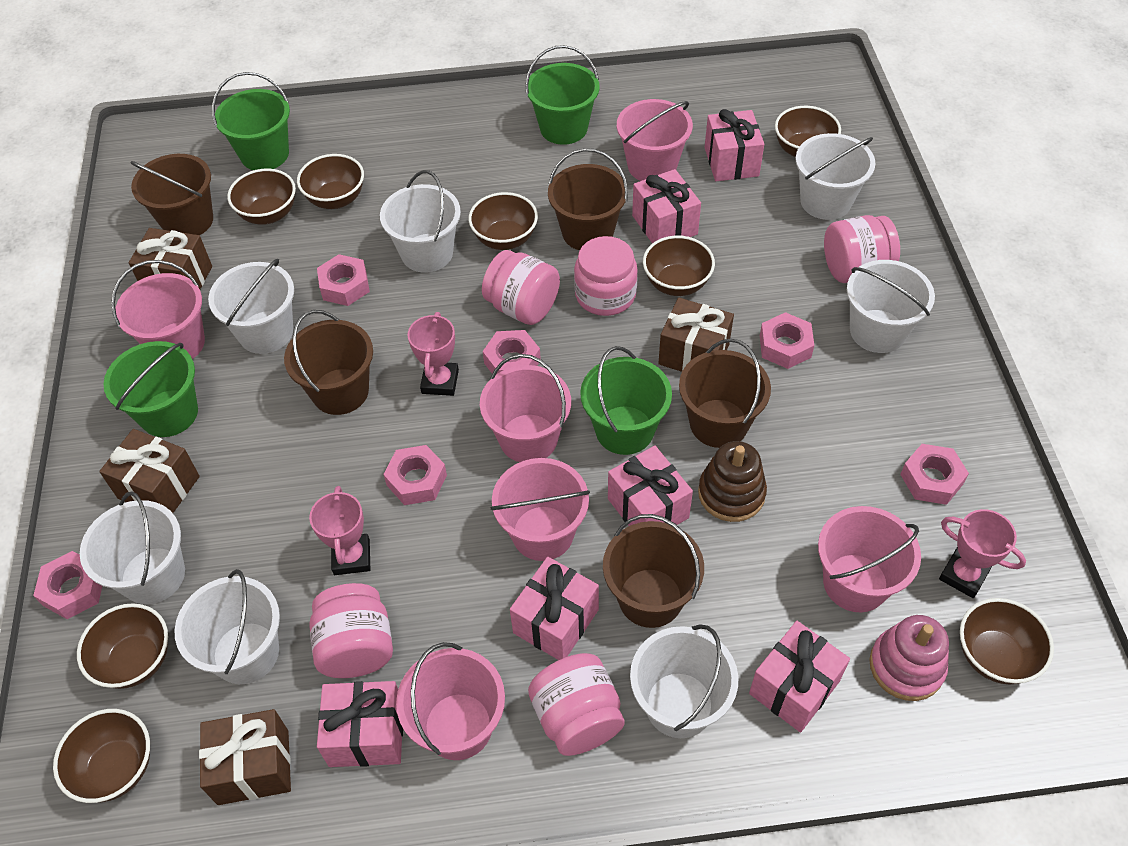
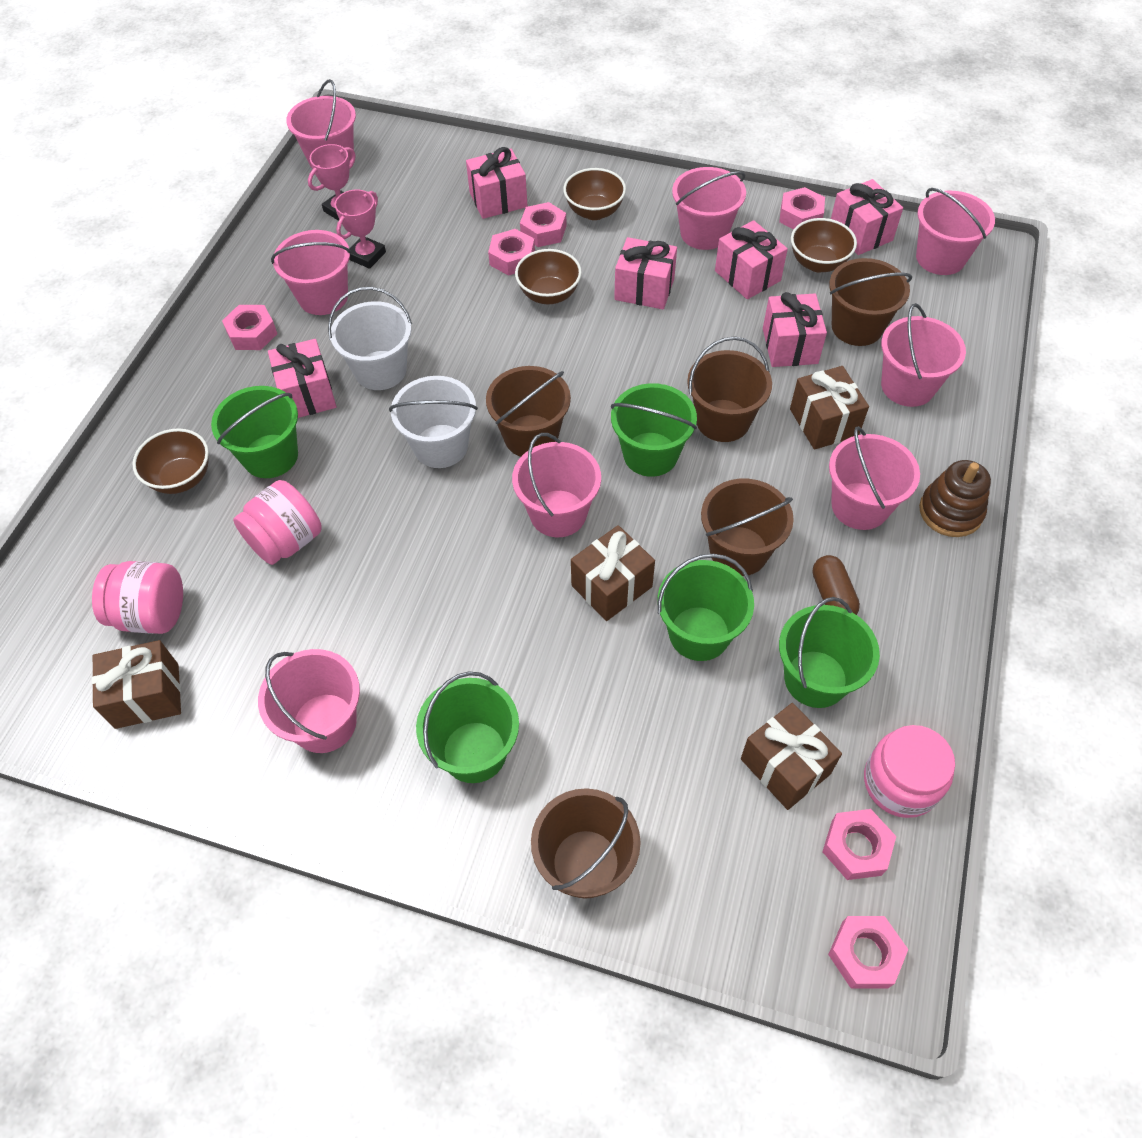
brown bowl: 8 -> 4
brown capsule: 0 -> 1
green bucket: 4 -> 5
pink bucket: 6 -> 8
pink jar: 5 -> 3
pink stacking toy: 1 -> 0
pink trophy: 3 -> 2
white bucket: 7 -> 2

